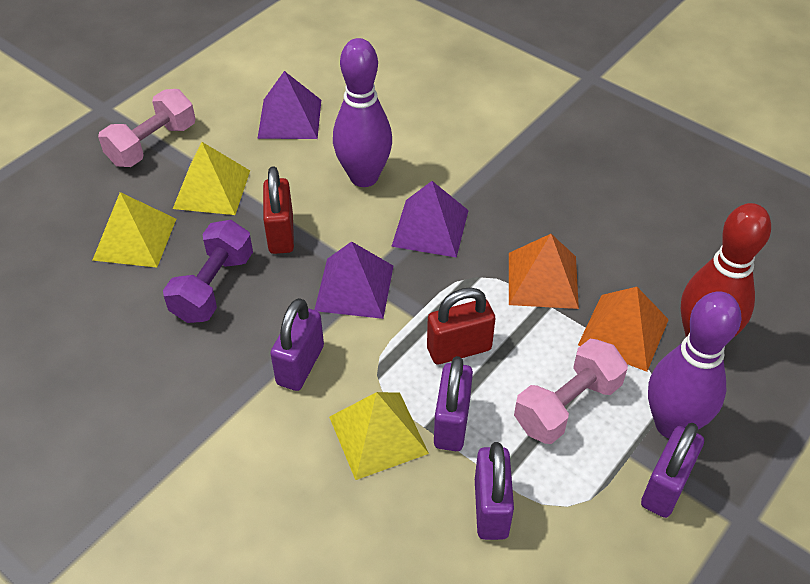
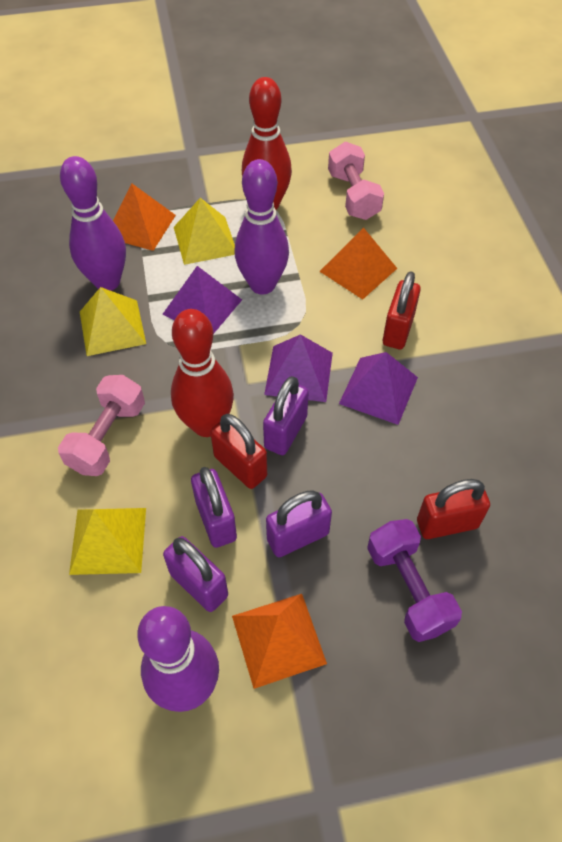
orange pyramid: 2 -> 3
purple bowling pin: 2 -> 3
red bowling pin: 1 -> 2
red padlock: 2 -> 3

